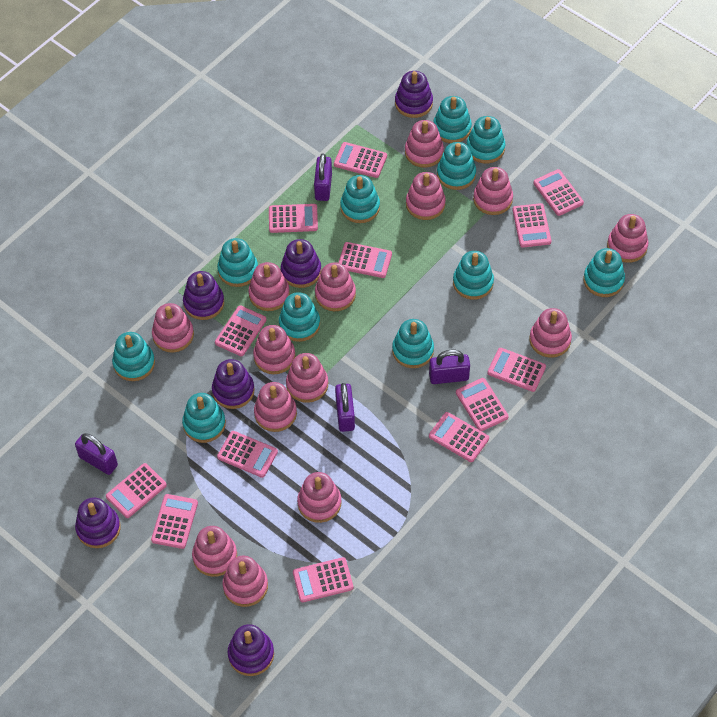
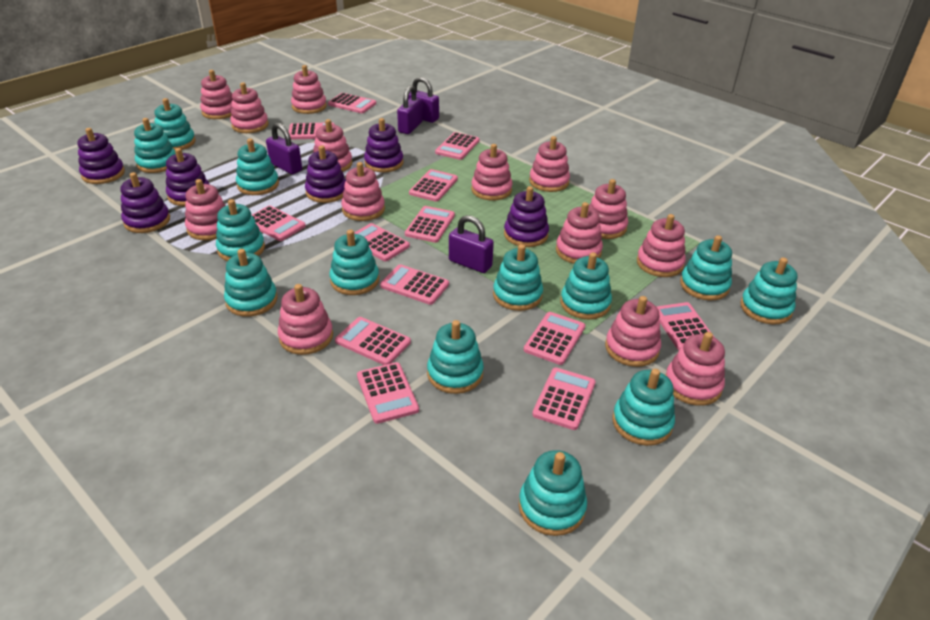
turquoise stacking toy: 11 -> 13

